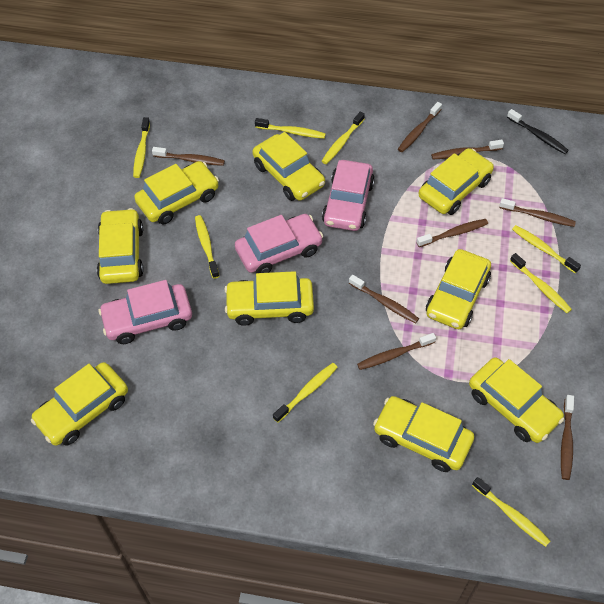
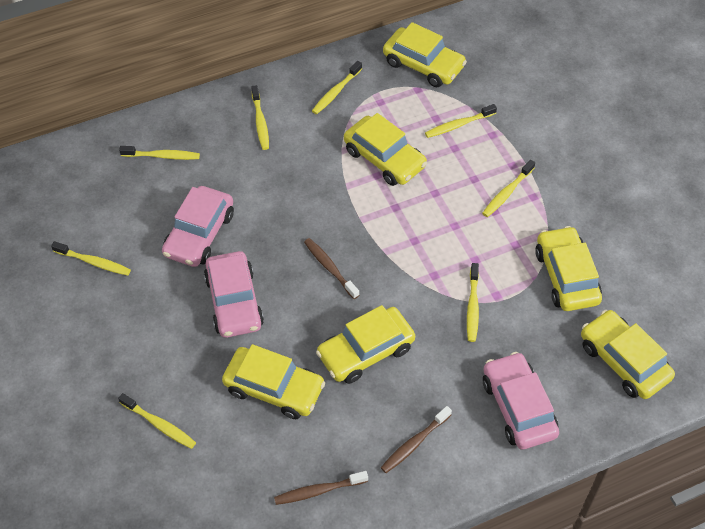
black toothbrush: 1 -> 0
brown toothbrush: 8 -> 3
yellow car: 9 -> 6

